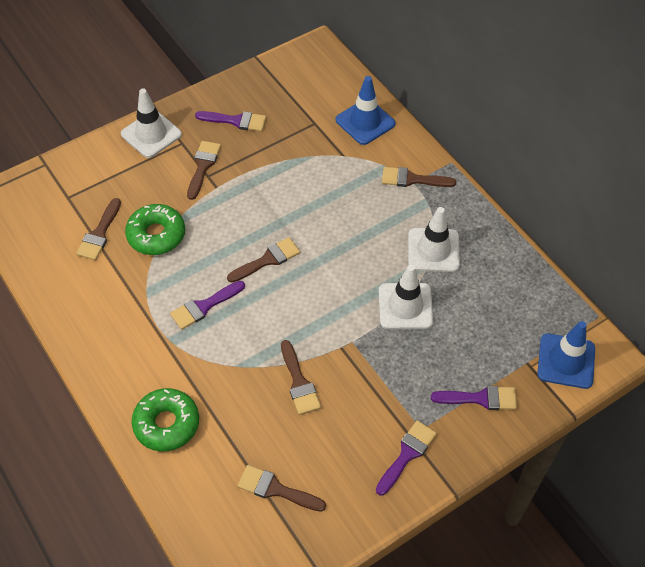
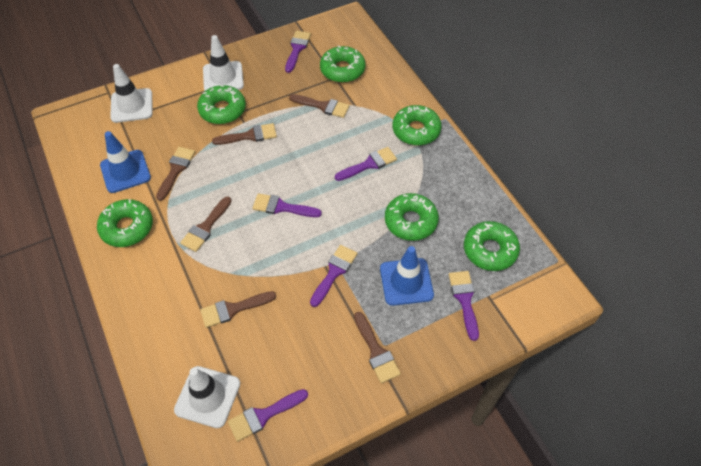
green donut: 2 -> 6
purple brush: 4 -> 6

